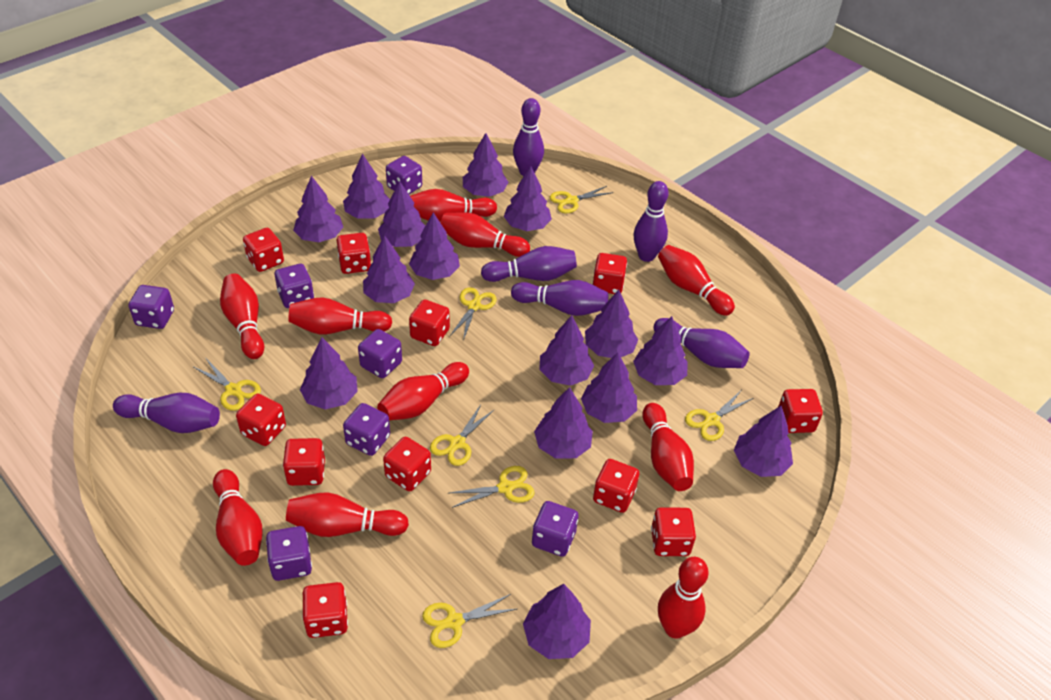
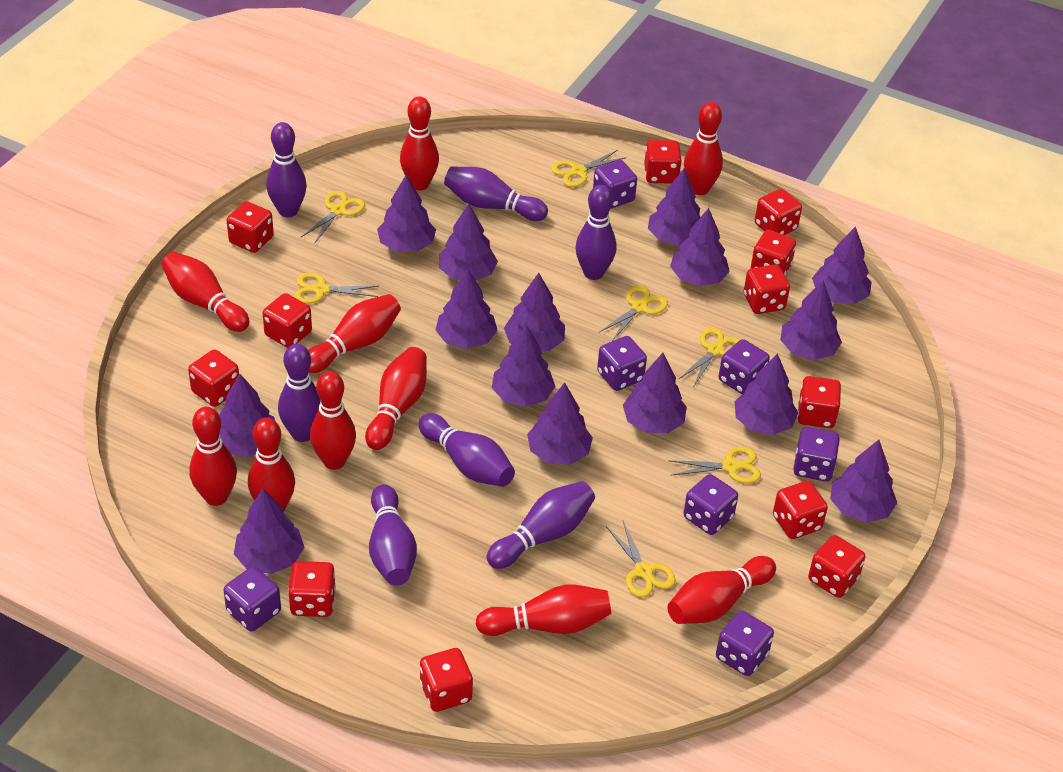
purple bowling pin: 6 -> 7
red dice: 11 -> 12

